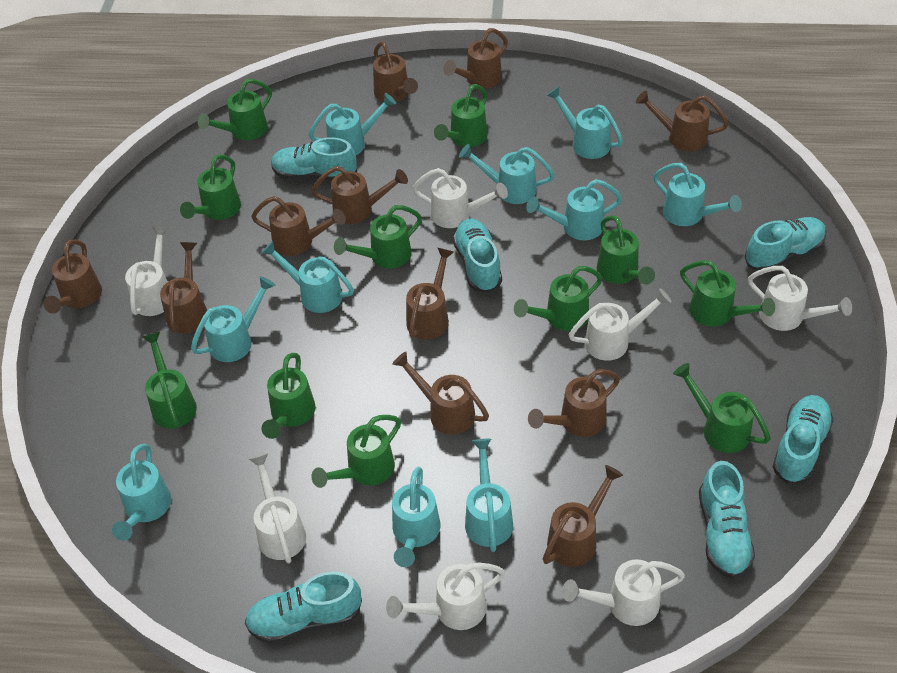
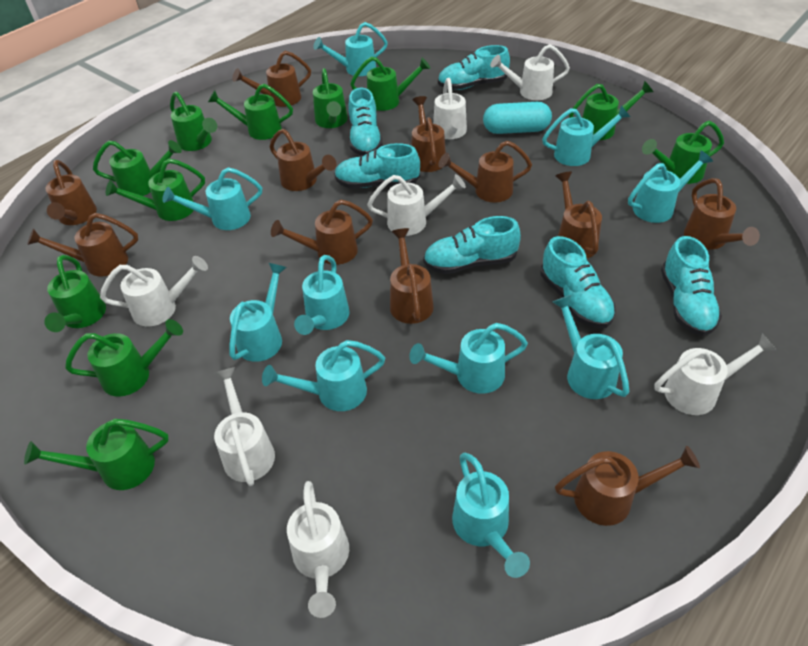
turquoise capsule: 0 -> 1

